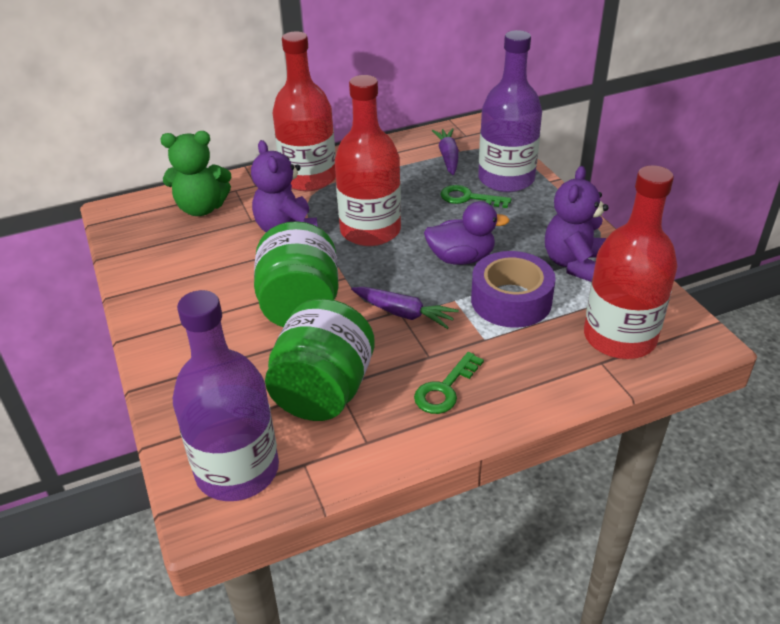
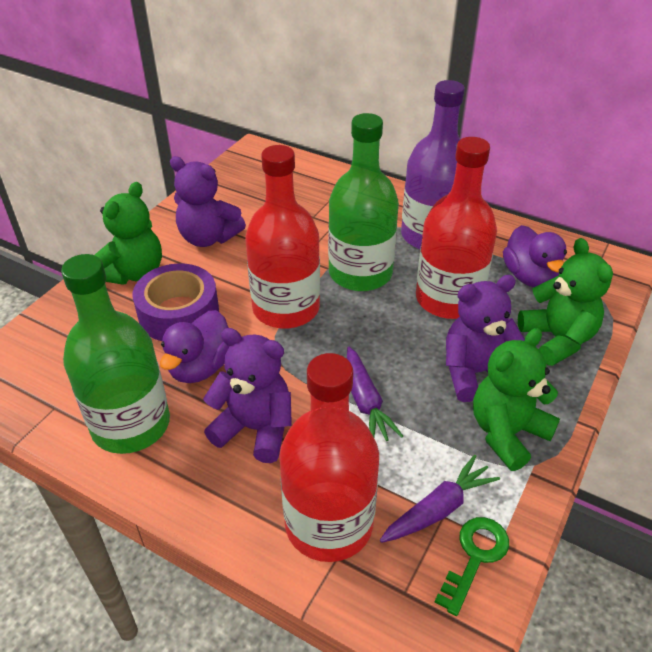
green bottle: 0 -> 2
green jar: 2 -> 0
green key: 2 -> 1
green teddy bear: 1 -> 3
purple bottle: 2 -> 1
purple duck: 1 -> 2
purple teddy bear: 2 -> 3

